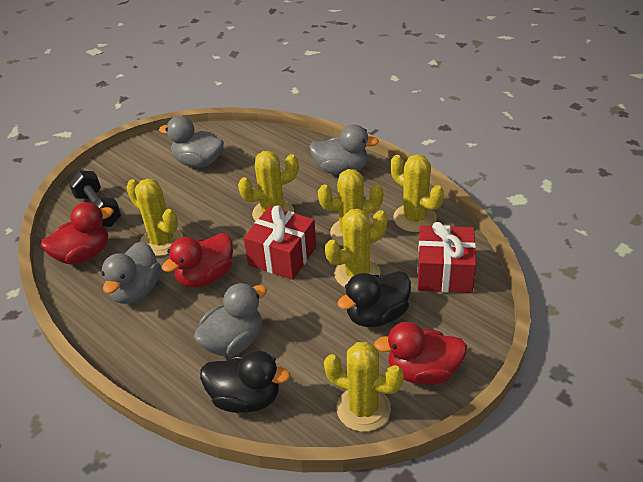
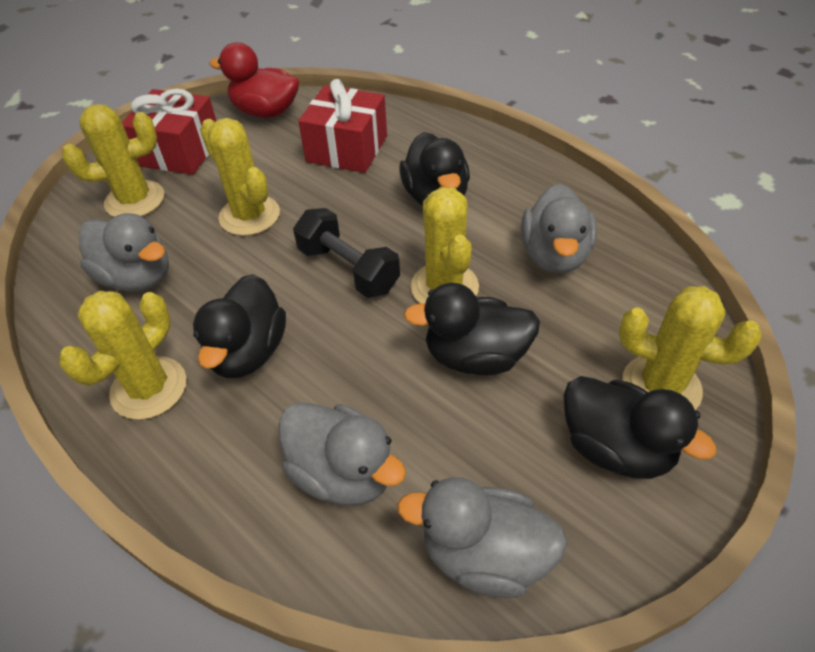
black duck: 2 -> 4
red duck: 3 -> 1
yellow cactus: 6 -> 5

